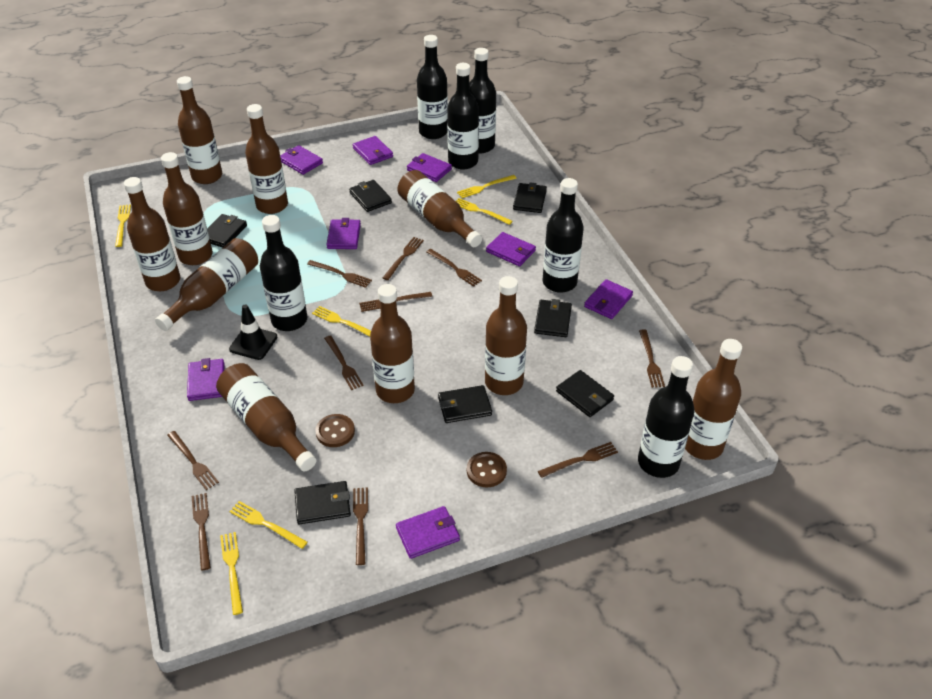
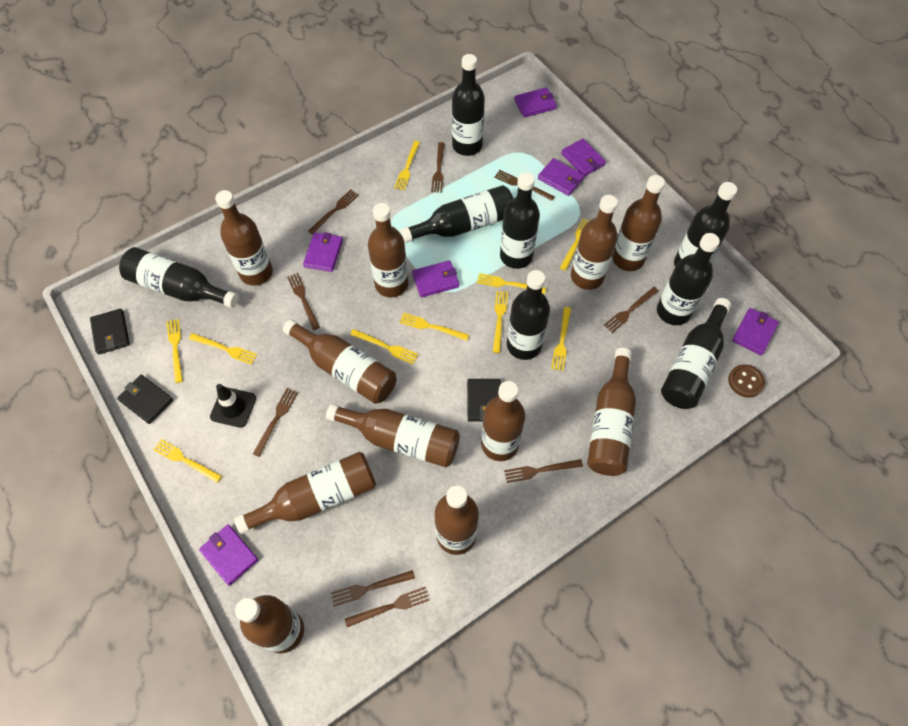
black bottle: 6 -> 8
black wallet: 7 -> 3
brown bottle: 10 -> 11
brown button: 2 -> 1
brown fork: 10 -> 9
purple wallet: 8 -> 7
yellow fork: 6 -> 10

